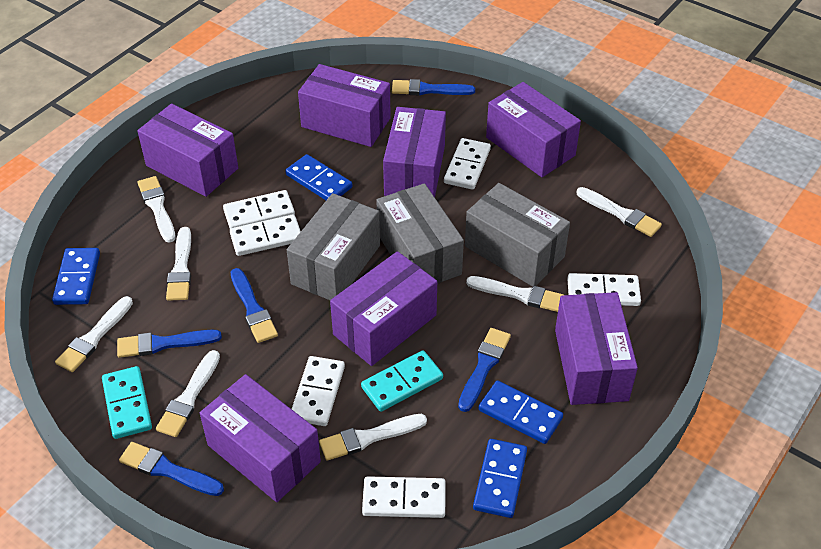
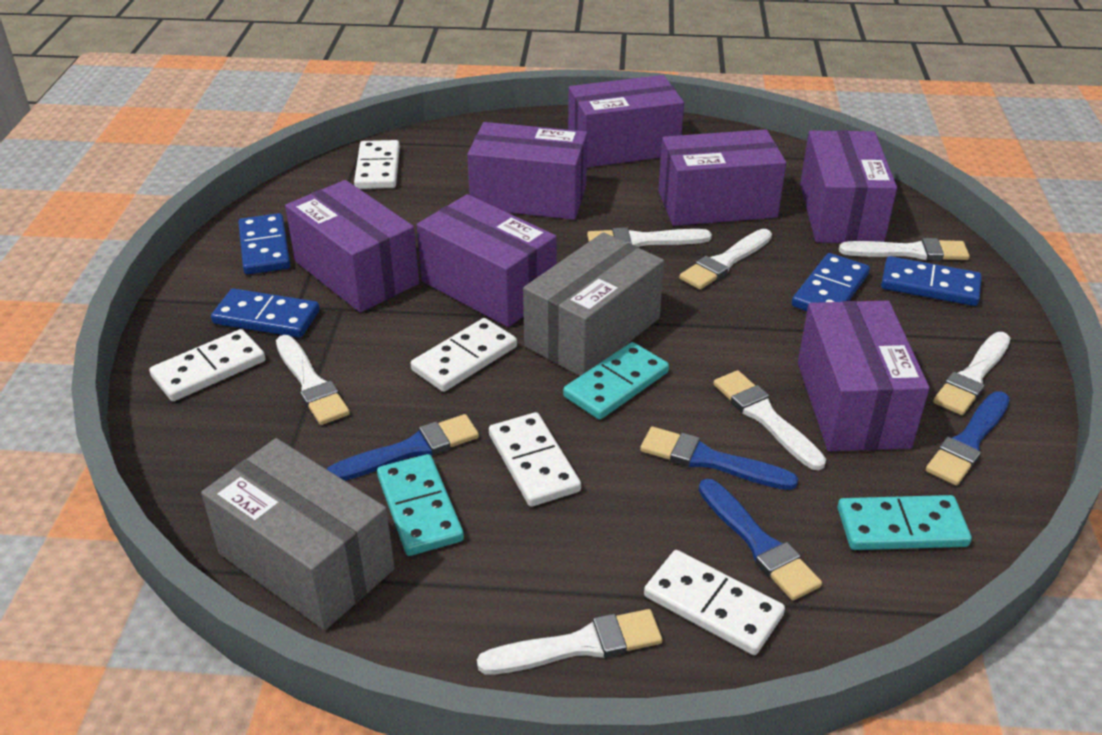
blue brush: 5 -> 4
grey box: 3 -> 2
turquoise domino: 2 -> 3
white domino: 6 -> 5

